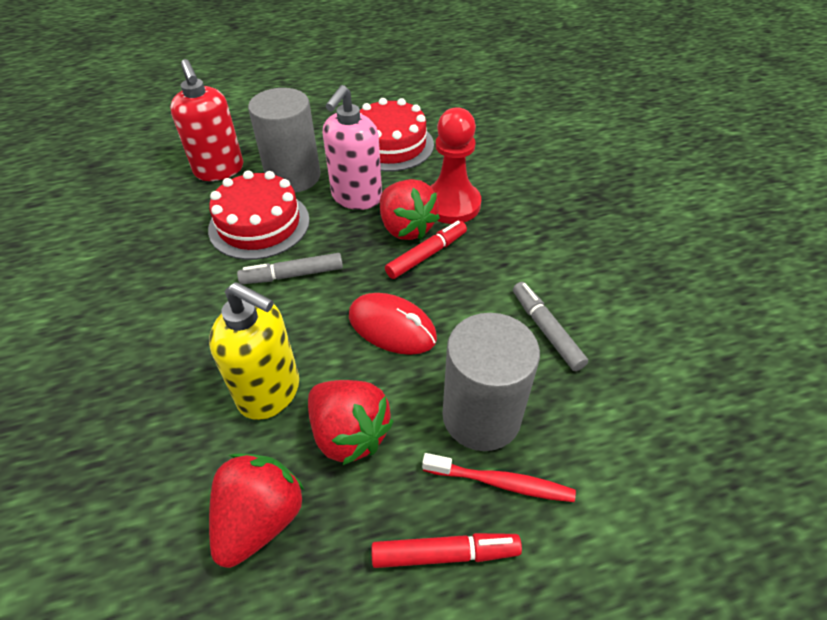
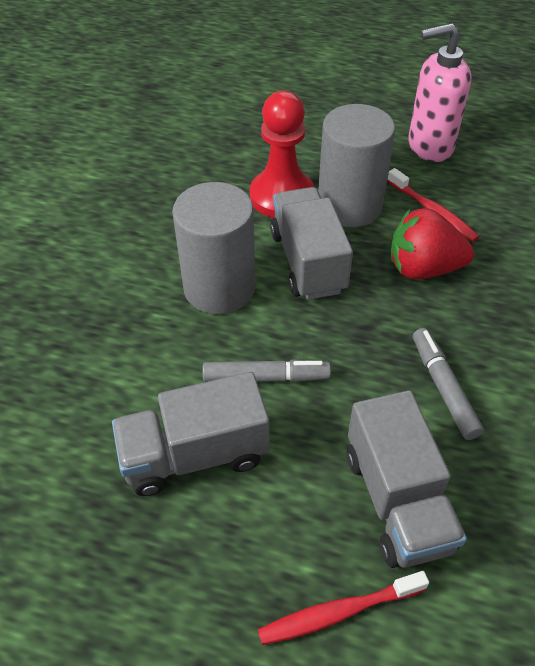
grey truck: 0 -> 3
red cake: 2 -> 0
red marker: 2 -> 0
red mouse: 1 -> 0
red soap dispenser: 1 -> 0
red strawberry: 3 -> 1
red toothbrush: 1 -> 2
yellow soap dispenser: 1 -> 0

